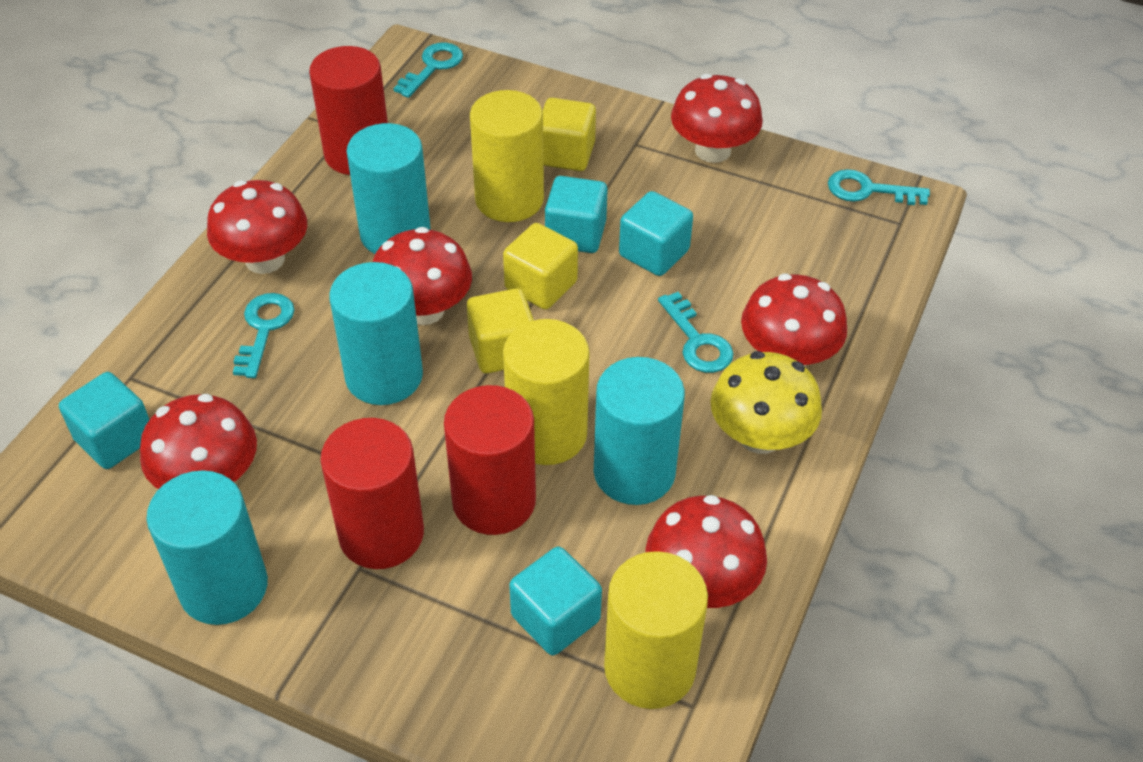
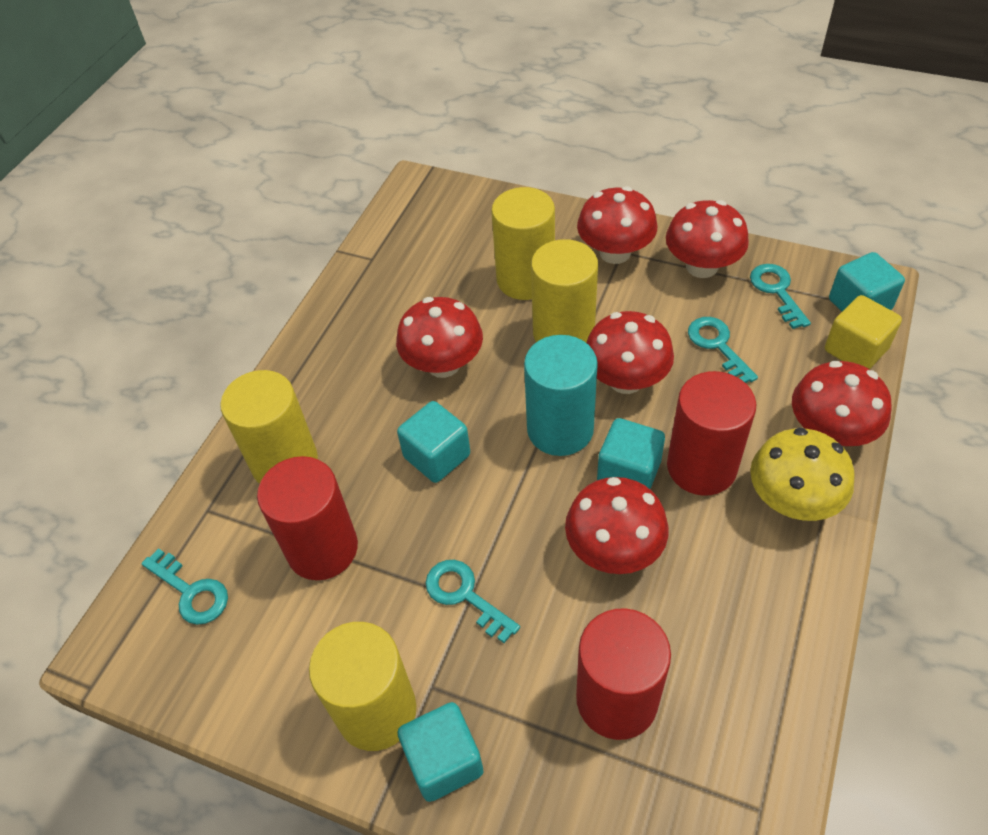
turquoise cylinder: 4 -> 1
yellow cube: 3 -> 1
yellow cylinder: 3 -> 4

